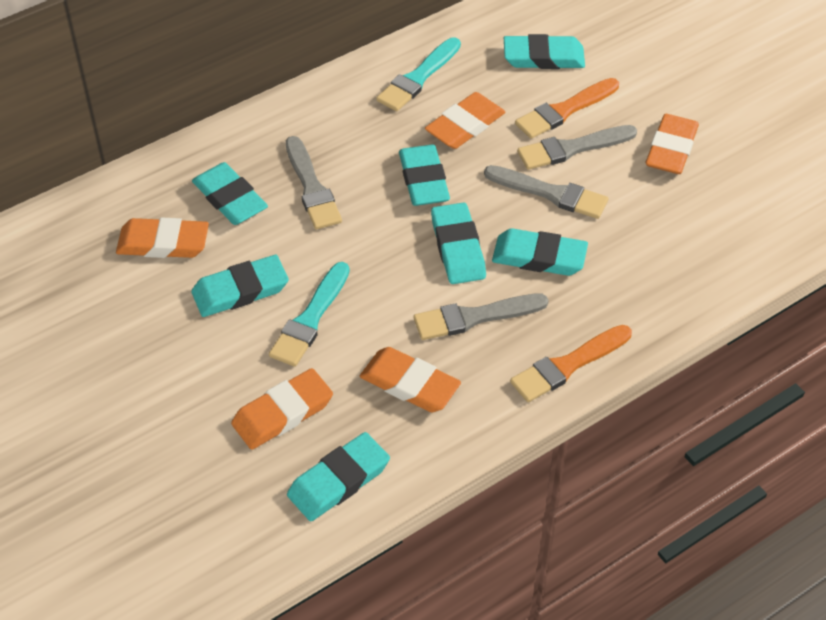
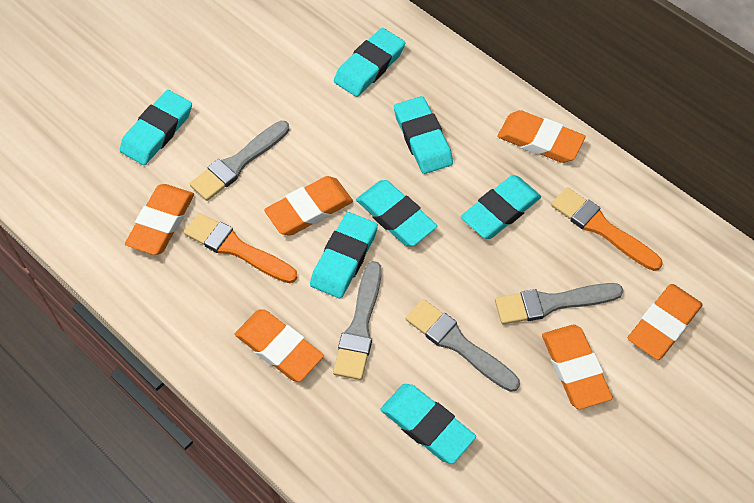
orange eraser: 5 -> 6
turquoise brush: 2 -> 0

